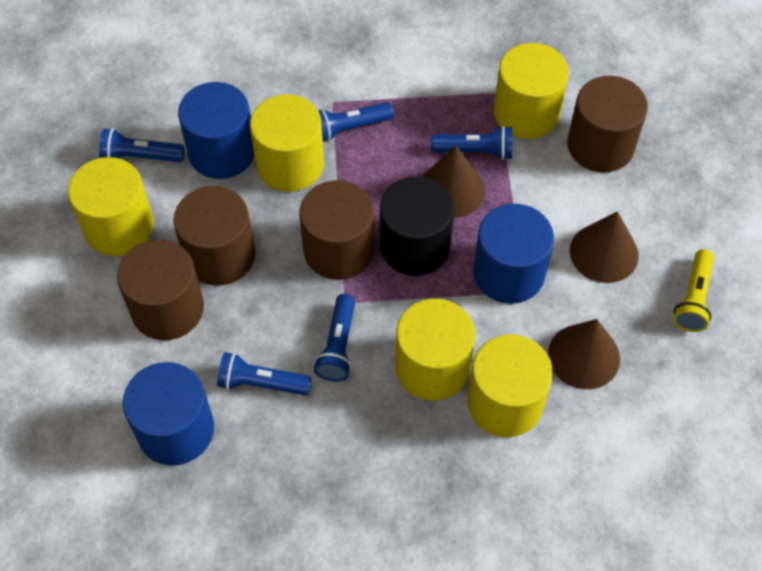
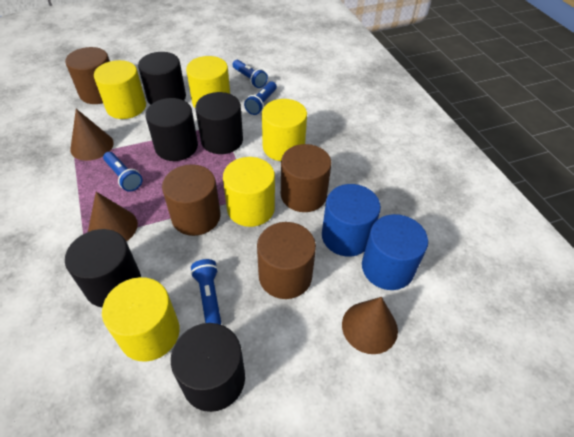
black cylinder: 1 -> 5
blue cylinder: 3 -> 2
blue flashlight: 5 -> 4
yellow flashlight: 1 -> 0

